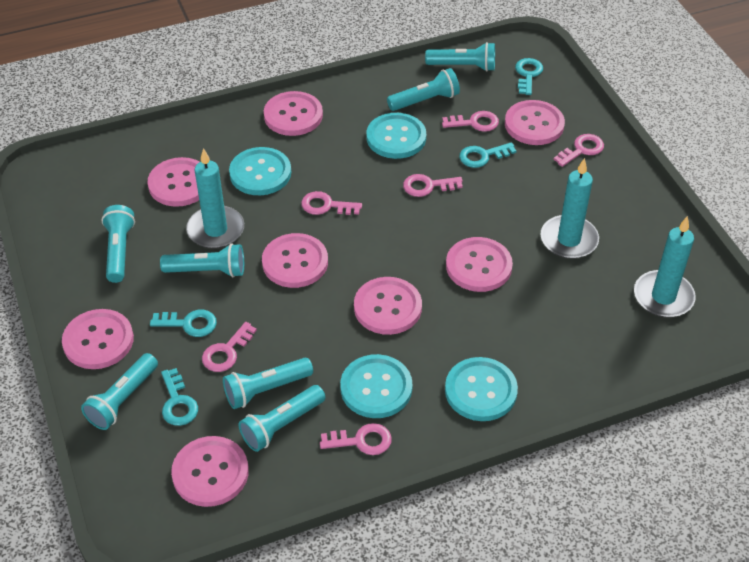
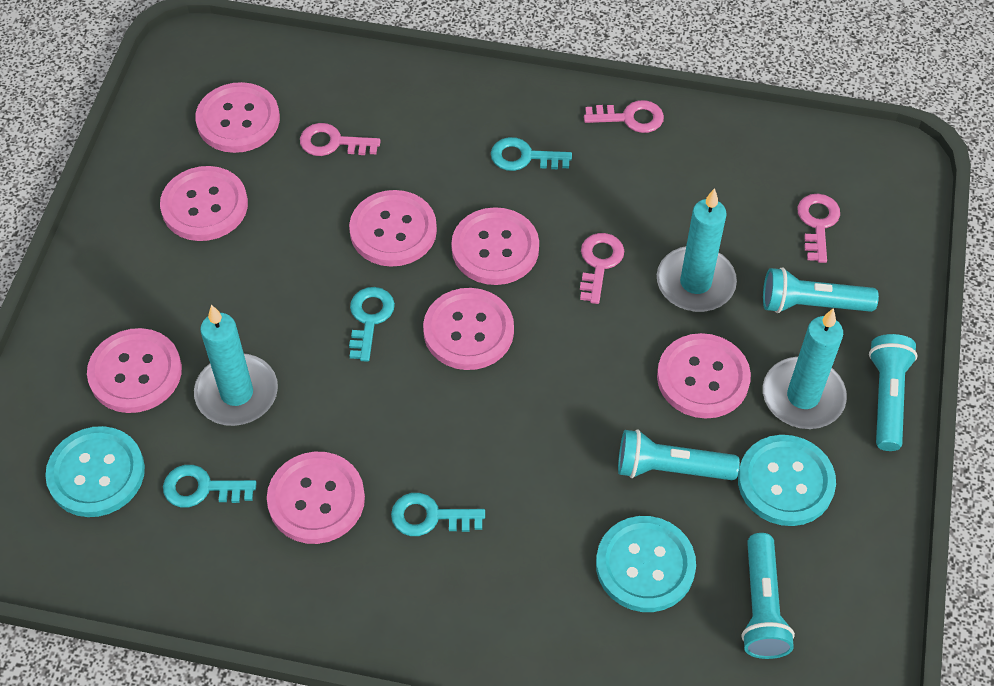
pink key: 6 -> 4
turquoise button: 4 -> 3
turquoise flashlight: 7 -> 4

